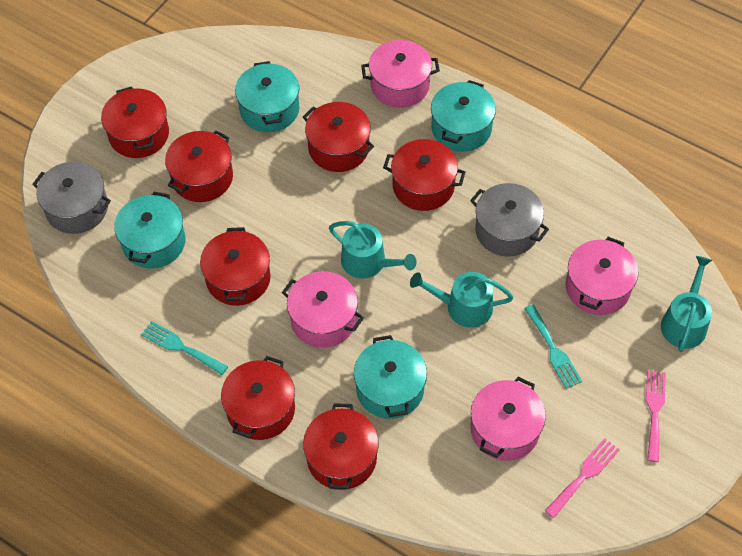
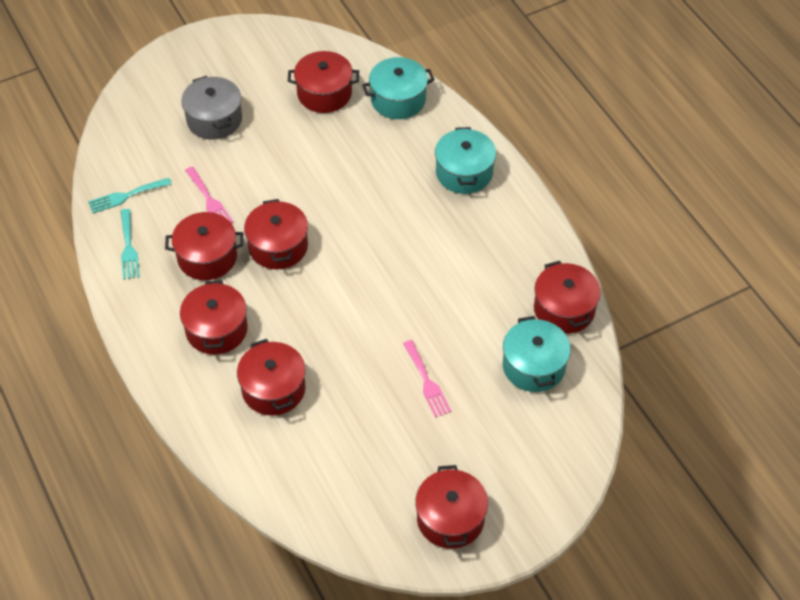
grey pot: 2 -> 1
pink pot: 4 -> 0
turquoise pot: 4 -> 3
turquoise watering can: 3 -> 0

